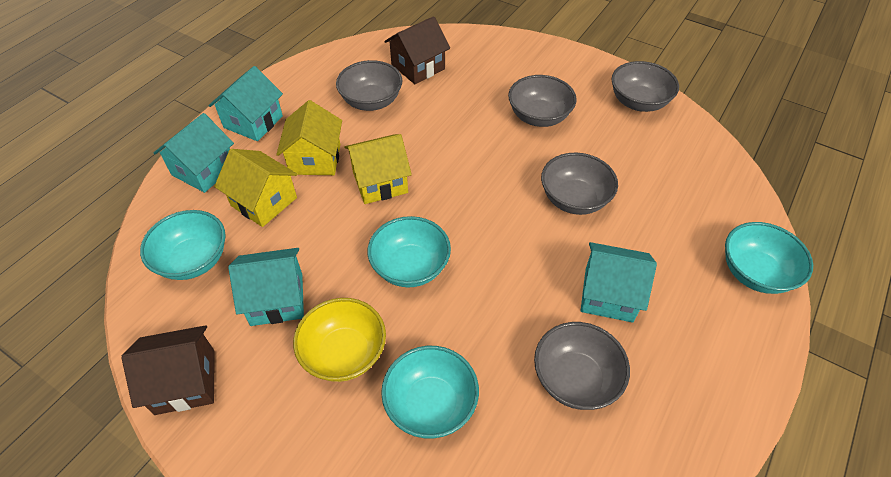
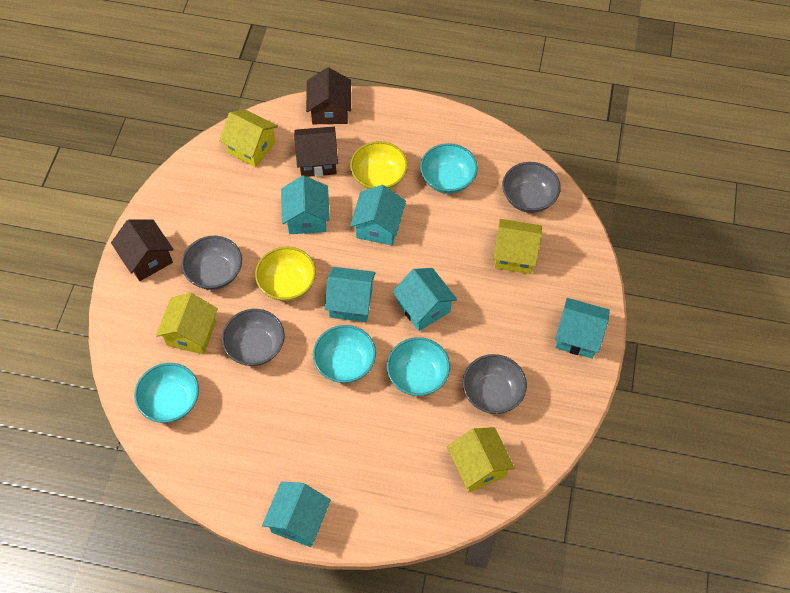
brown house: 2 -> 3
grey bowl: 5 -> 4
turquoise house: 4 -> 6
yellow bowl: 1 -> 2
yellow house: 3 -> 4

